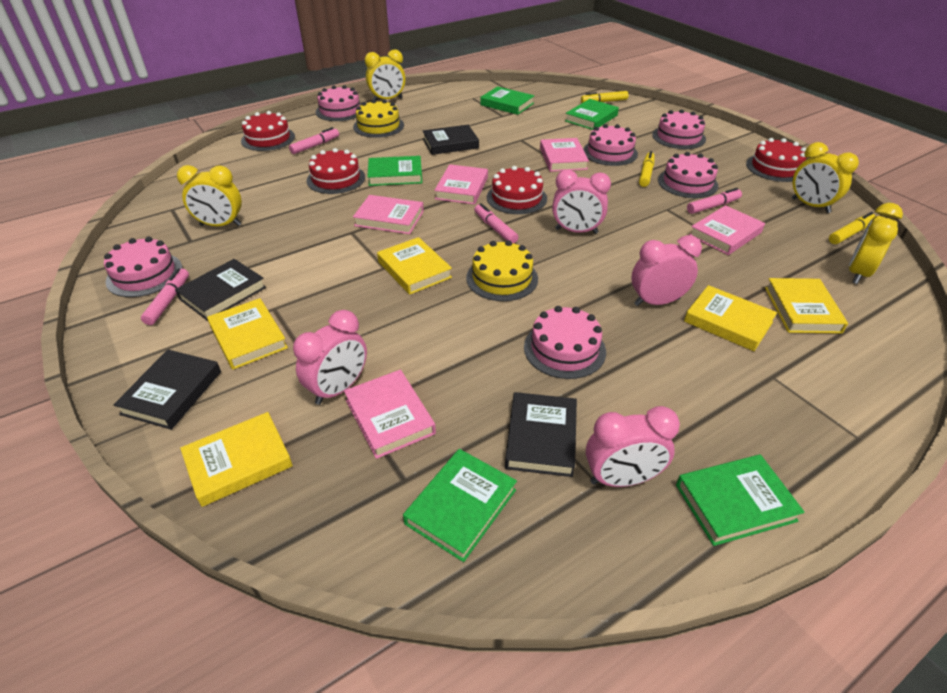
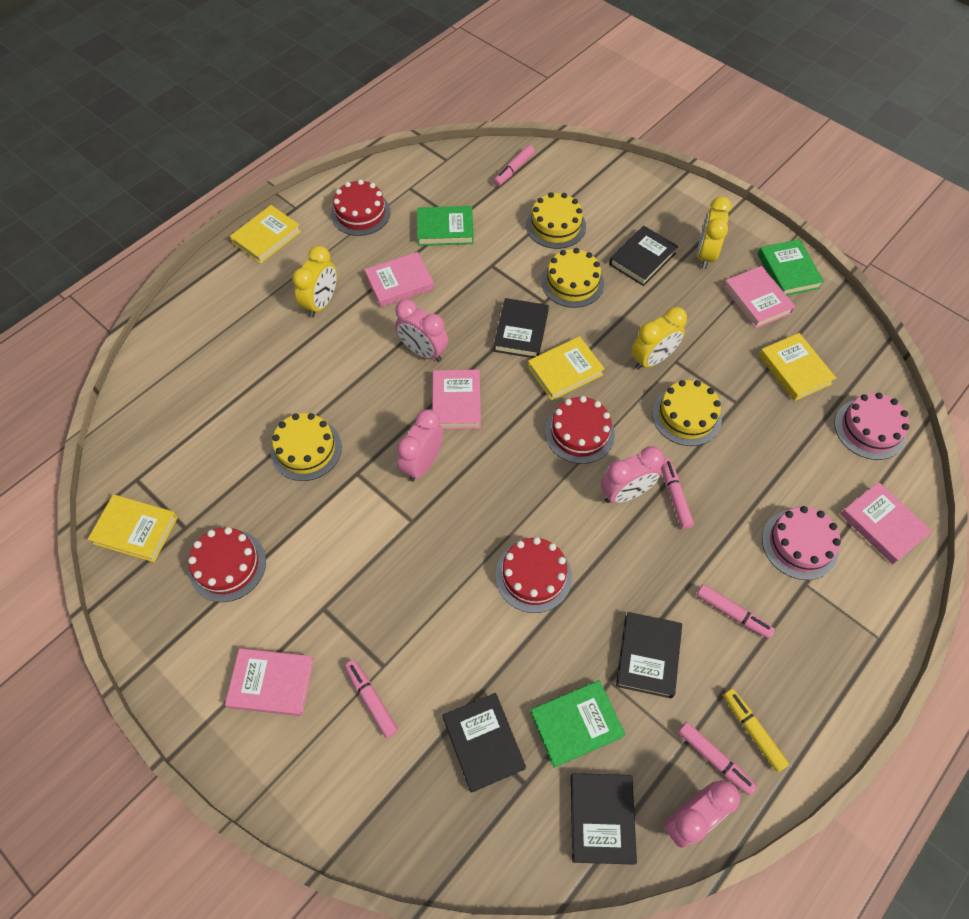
black book: 4 -> 5
green book: 5 -> 3
pink cake: 6 -> 2
pink marker: 4 -> 5
yellow book: 5 -> 4
yellow cake: 2 -> 4
yellow clock: 4 -> 3
yellow marker: 3 -> 1

